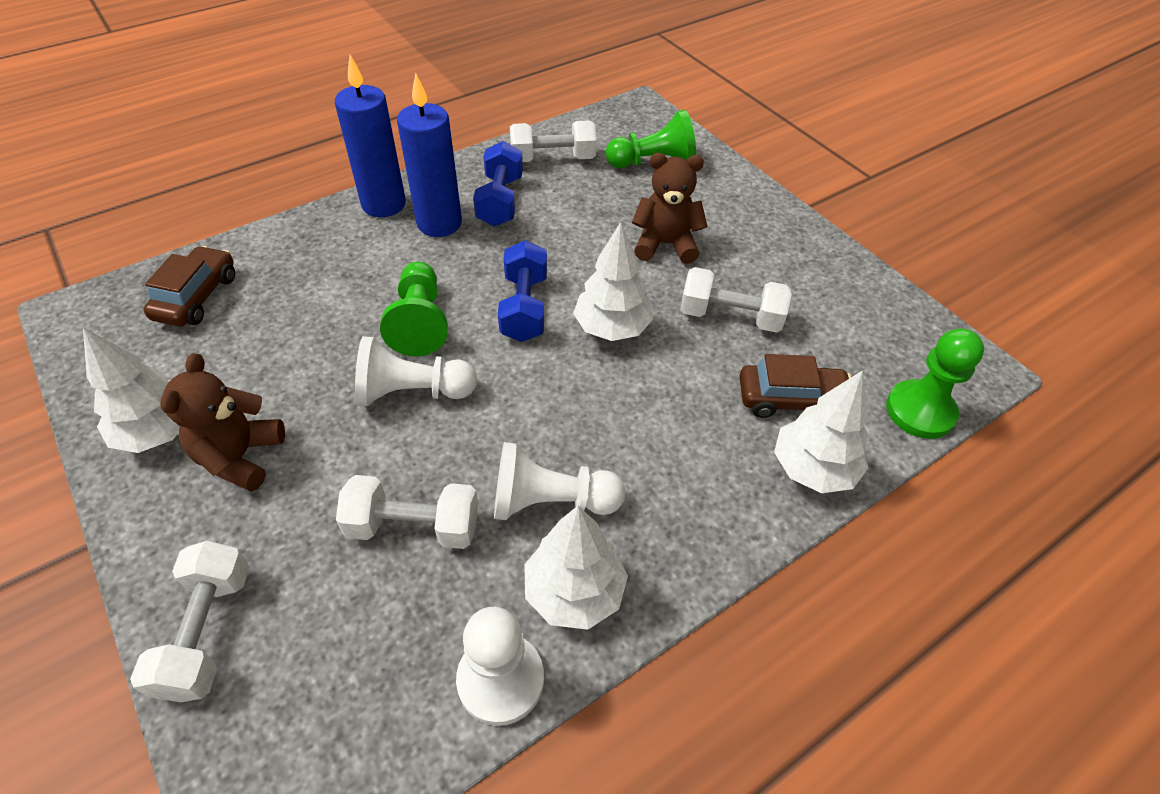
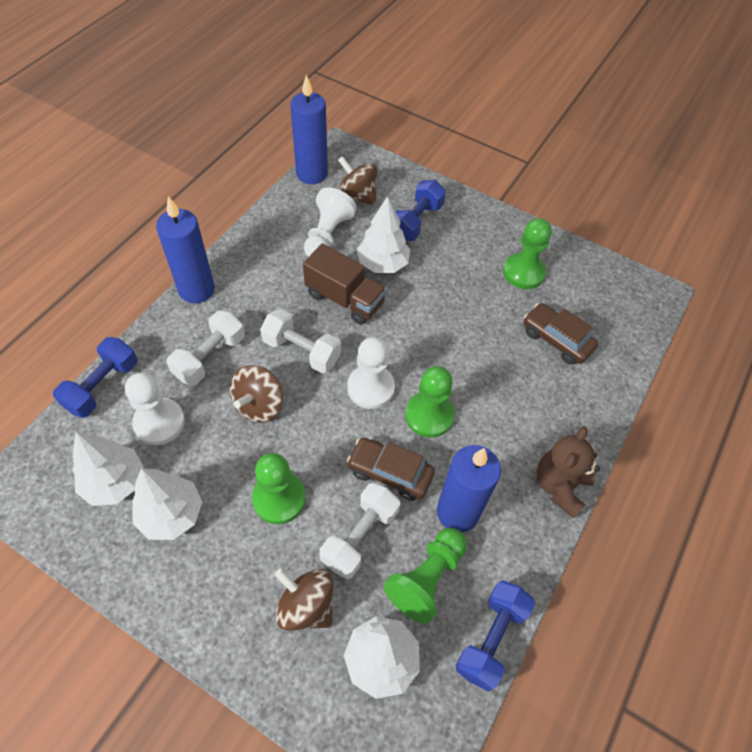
blue candle: 2 -> 3
blue dumbbell: 2 -> 3
brown spinning top: 0 -> 3
brown teddy bear: 2 -> 1
brown truck: 0 -> 1
green pawn: 3 -> 4
white dumbbell: 4 -> 3

